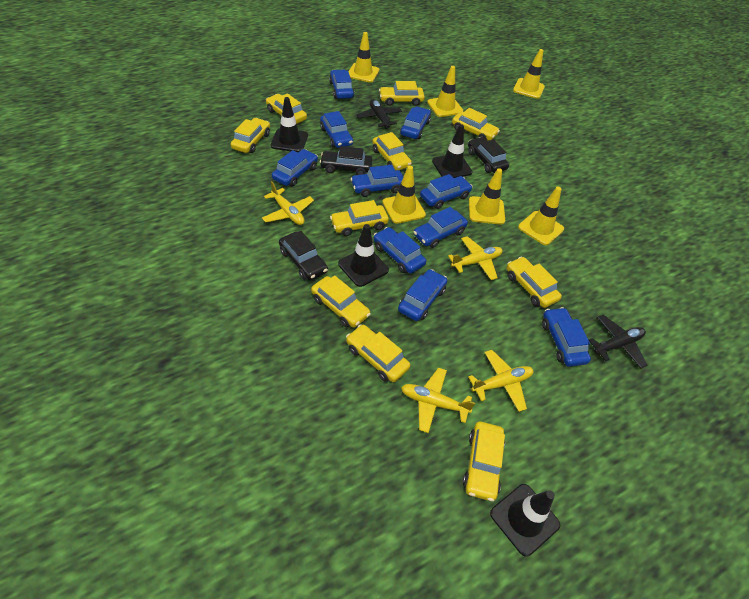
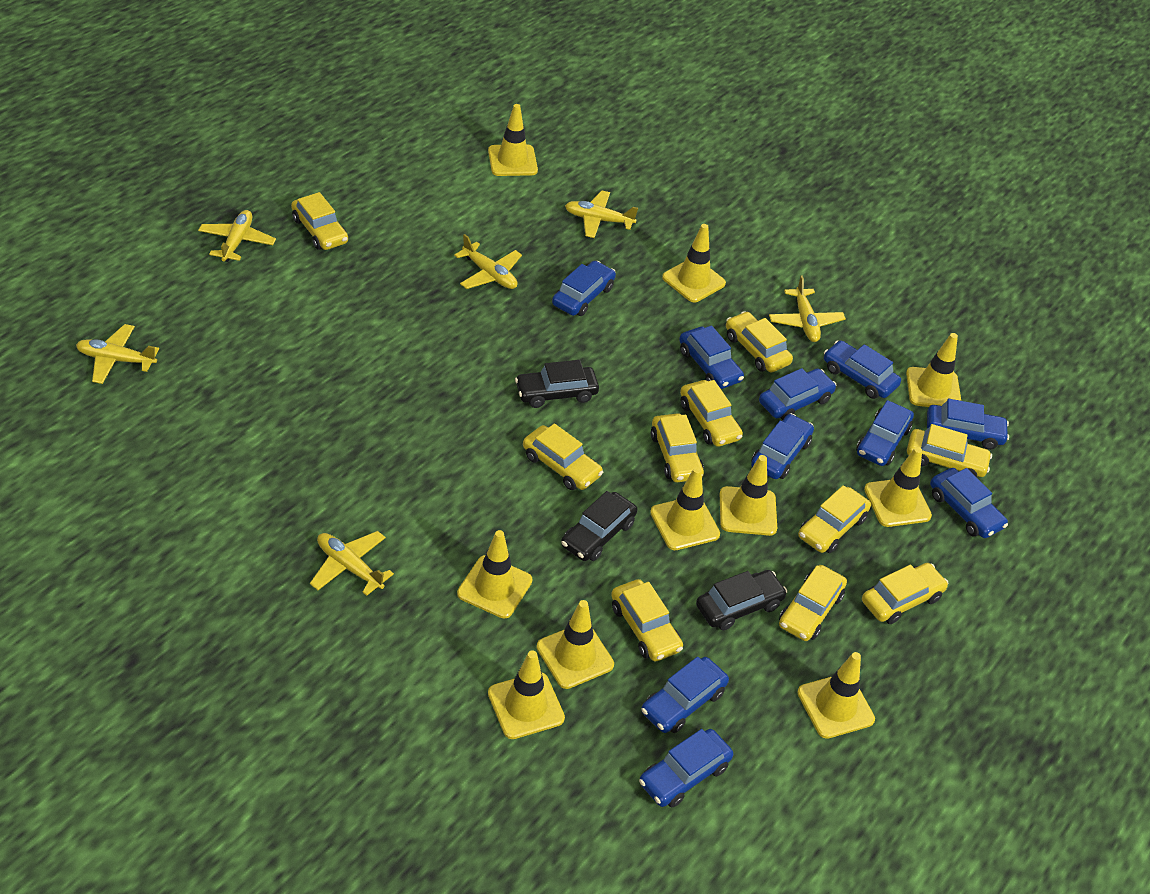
black plane: 2 -> 0
black traffic cone: 4 -> 0
yellow plane: 4 -> 6
yellow traffic cone: 6 -> 10

